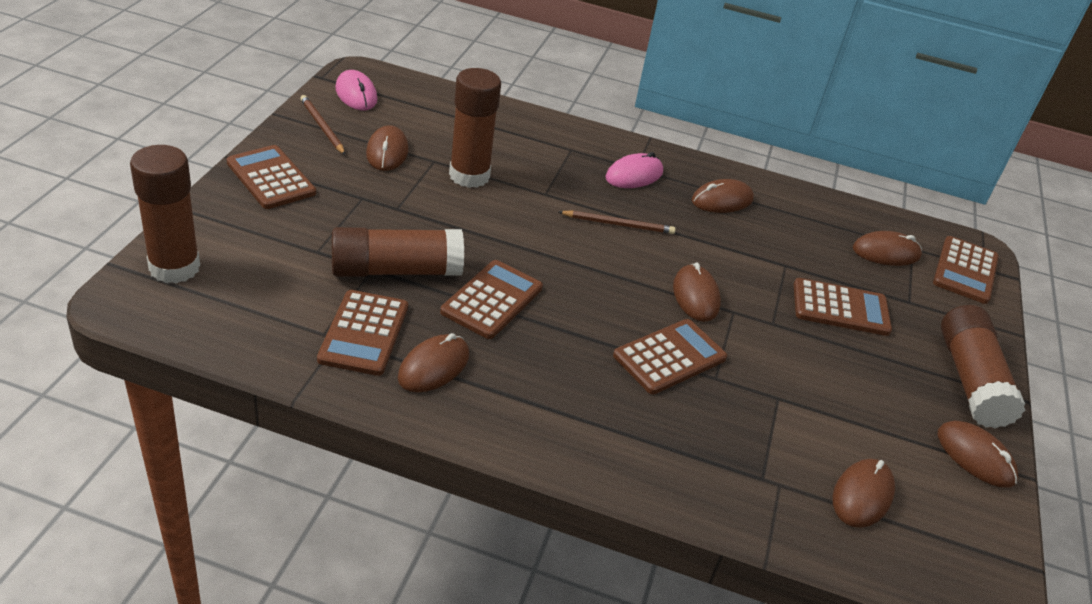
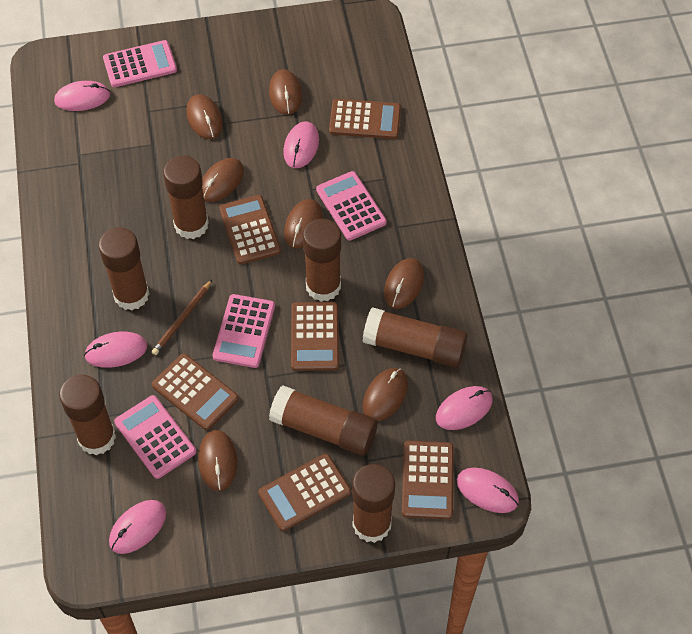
brown glue stick: 4 -> 7
brown pencil: 2 -> 1
pink calculator: 0 -> 4
pink mouse: 2 -> 6

